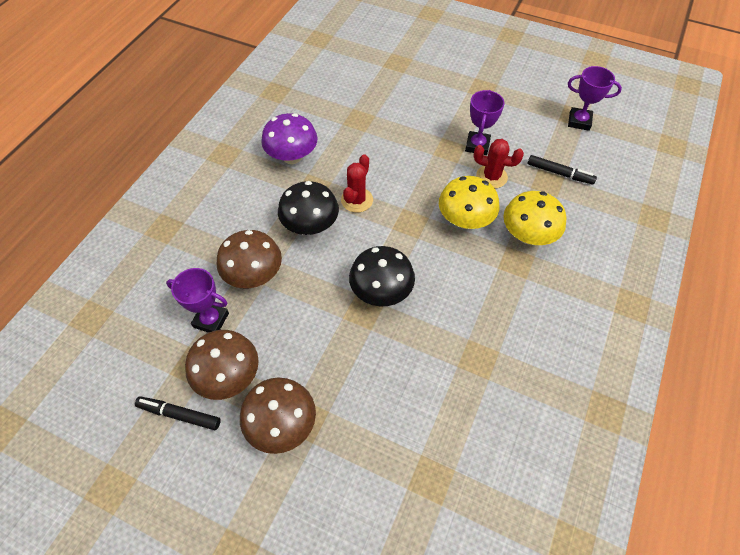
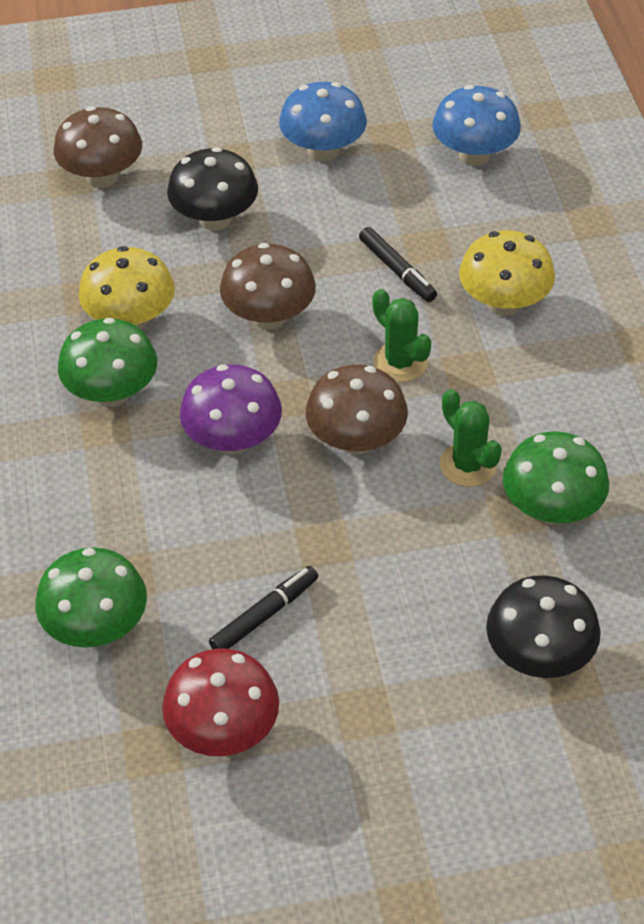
blue mushroom: 0 -> 2
green cactus: 0 -> 2
green mushroom: 0 -> 3
purple trophy: 3 -> 0
red cactus: 2 -> 0
red mushroom: 0 -> 1

